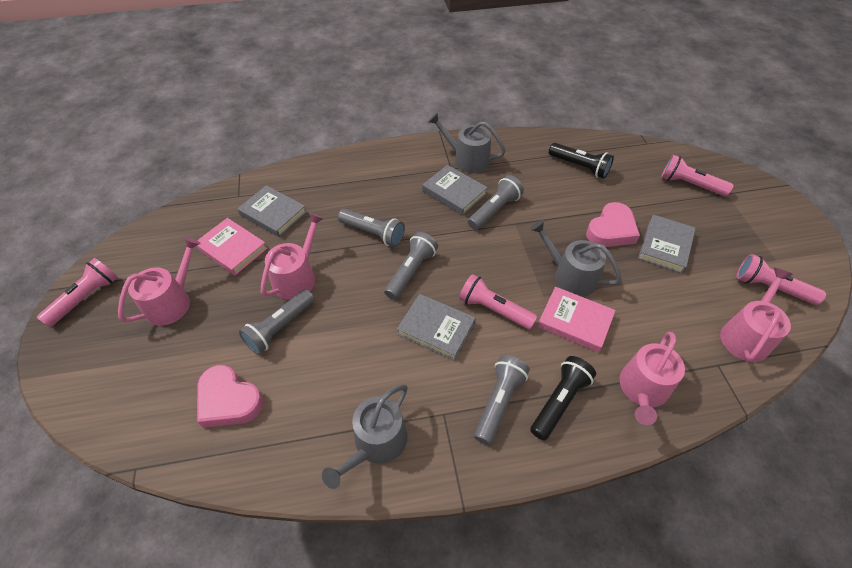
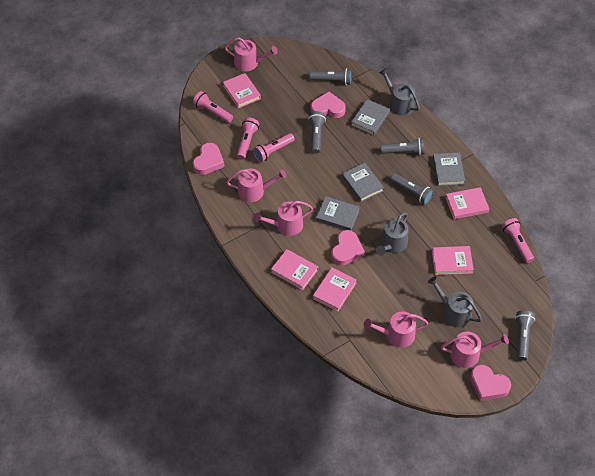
black flashlight: 2 -> 0
pink book: 2 -> 5
pink heart: 2 -> 4
pink watering can: 4 -> 5

